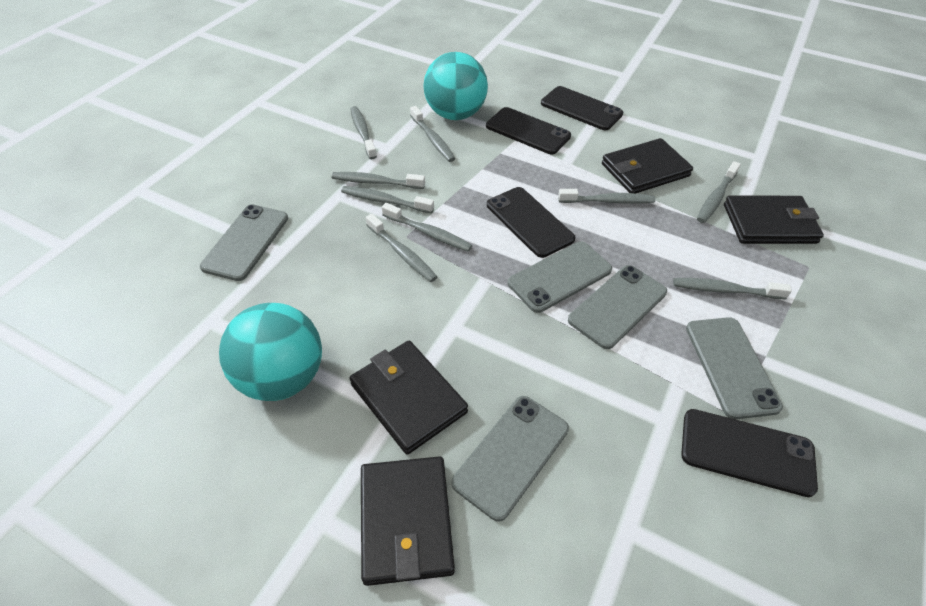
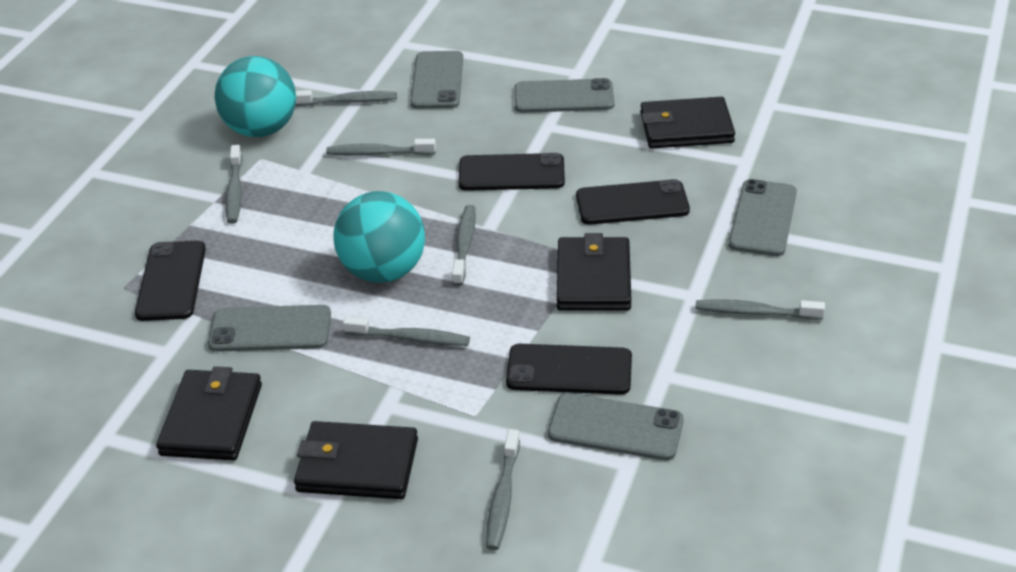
grey toothbrush: 9 -> 7

